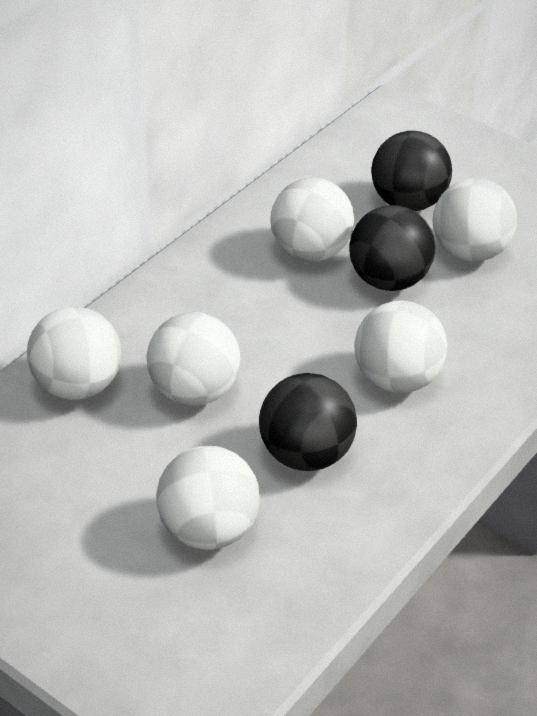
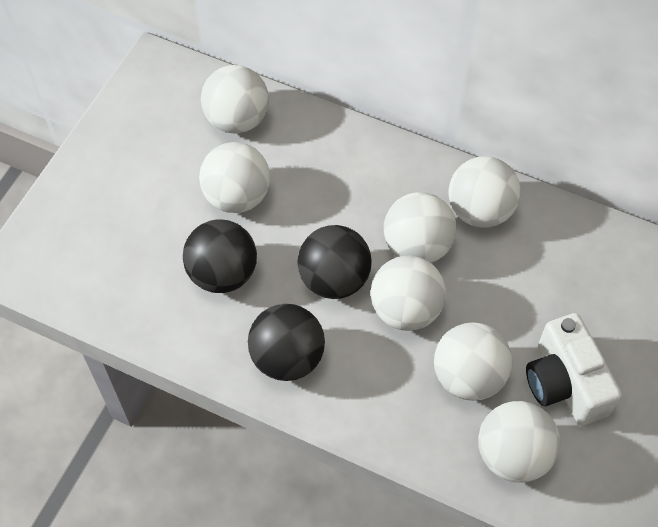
white ball: 6 -> 7
white camera: 0 -> 1

